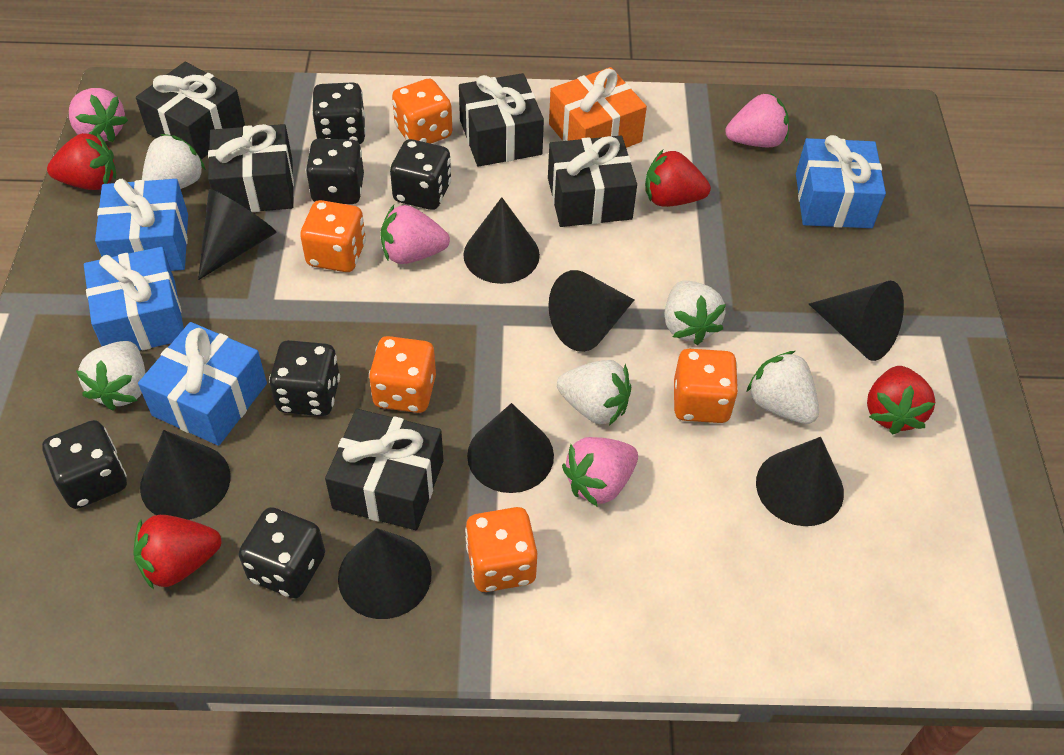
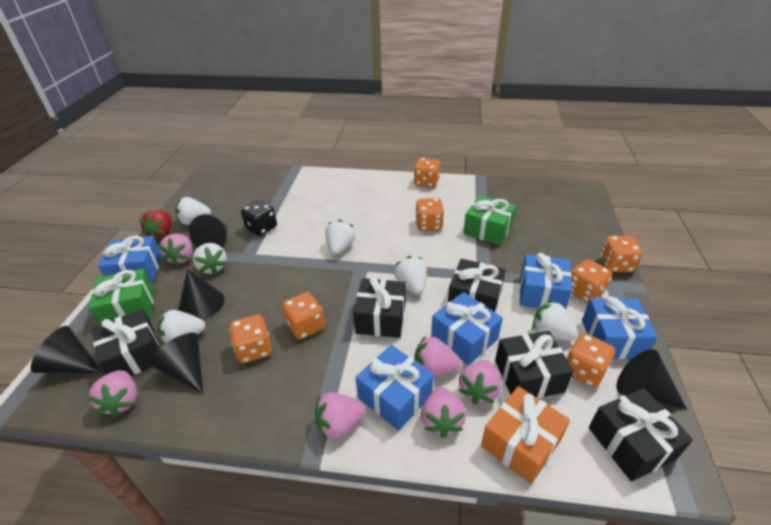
black cone: 8 -> 5
black dice: 6 -> 1
blue gift: 4 -> 5
green gift: 0 -> 2
orange dice: 5 -> 7
pink strawberry: 4 -> 6
red strawberry: 4 -> 1
white strawberry: 5 -> 6

